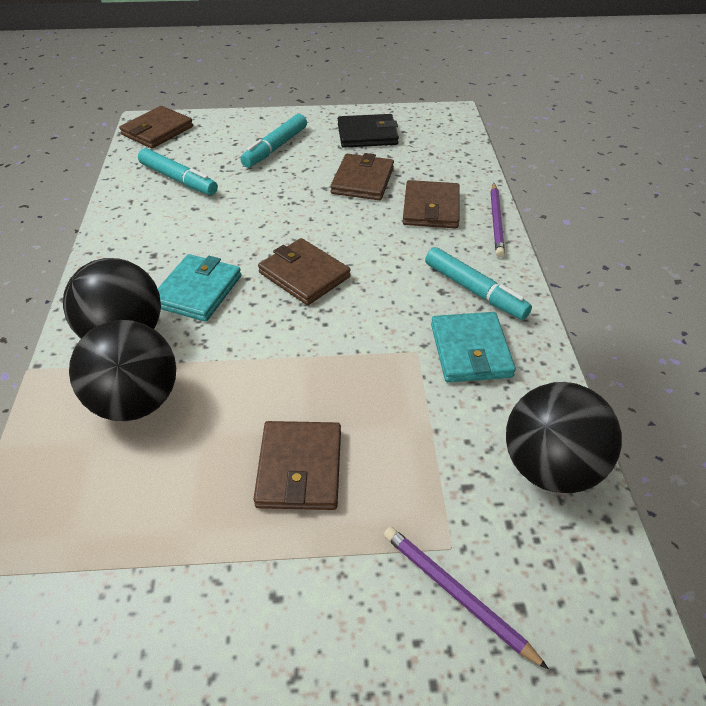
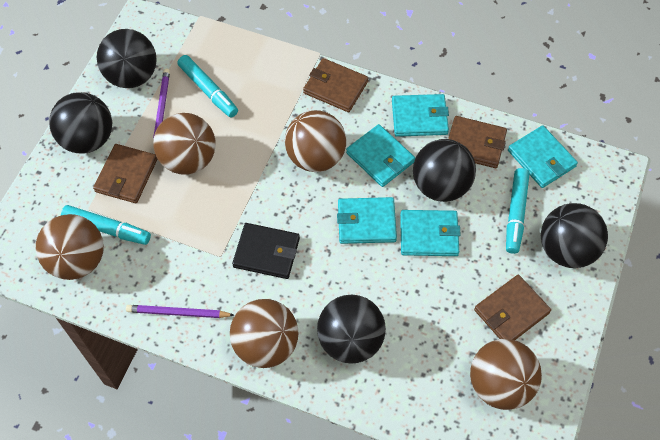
black ball: 3 -> 5
brown ball: 0 -> 5
brown wallet: 5 -> 4
turquoise wallet: 2 -> 5

